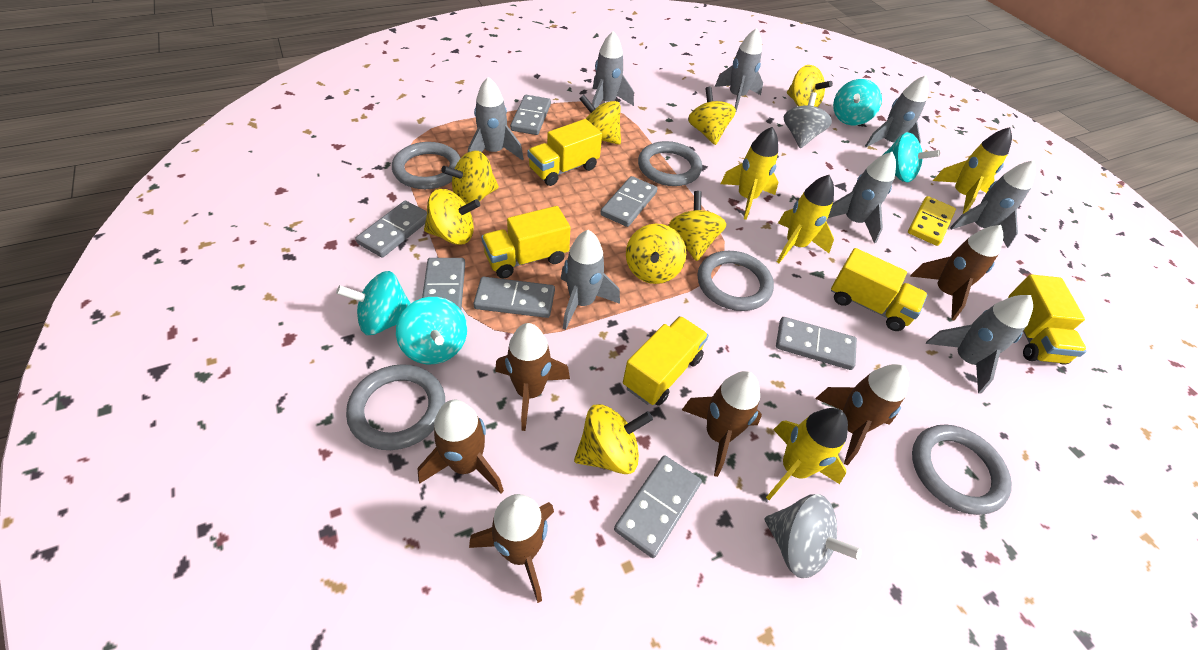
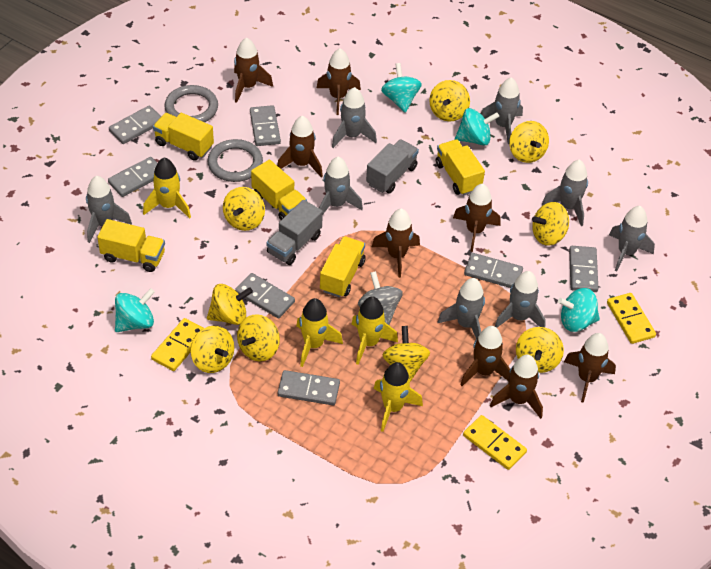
brown rocket: 6 -> 8
grey ring: 5 -> 2
grey spinning top: 2 -> 1
grey truck: 0 -> 2
yellow domino: 1 -> 3
yellow spinning top: 8 -> 9

